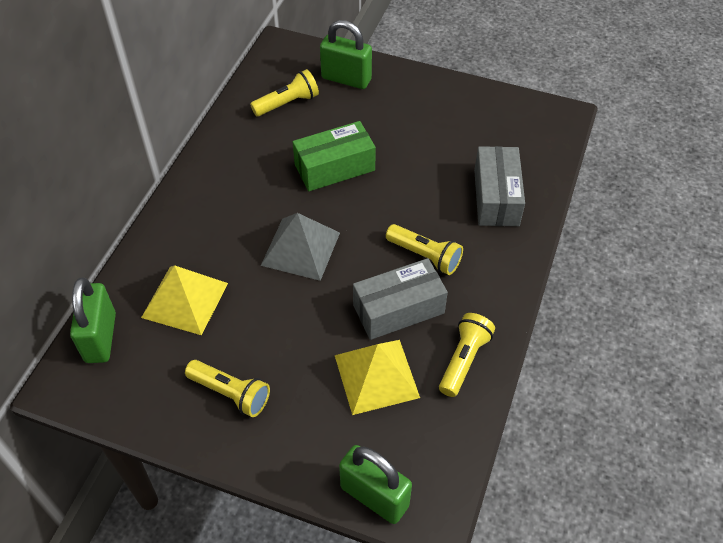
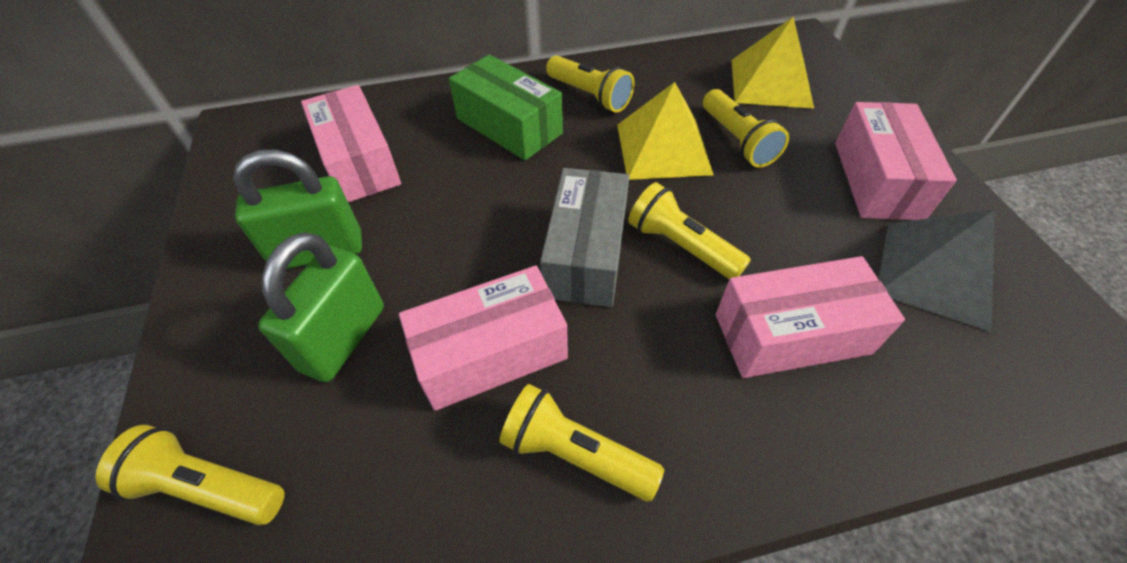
green padlock: 3 -> 2
grey box: 2 -> 1
pink box: 0 -> 4
yellow flashlight: 4 -> 5

